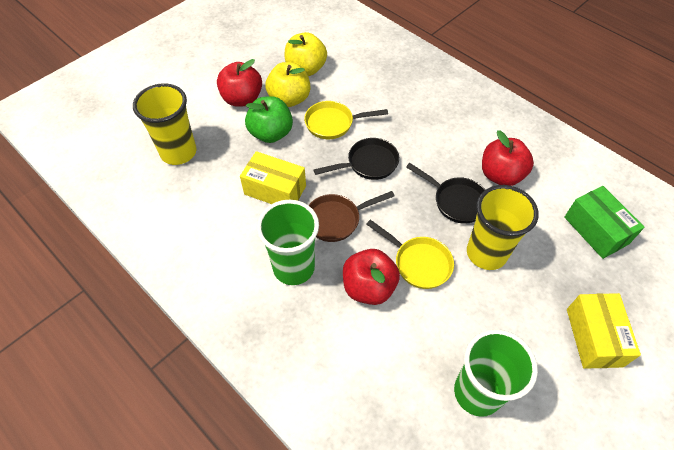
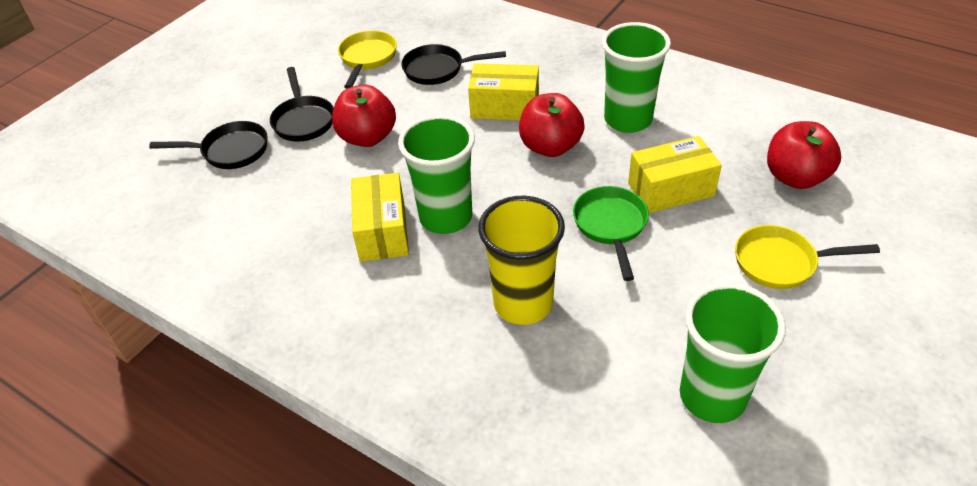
black pan: 2 -> 3
brown pan: 1 -> 0
green apple: 1 -> 0
green box: 1 -> 0
green cup: 2 -> 3
green pan: 0 -> 1
yellow apple: 2 -> 0
yellow box: 2 -> 3
yellow cup: 2 -> 1

